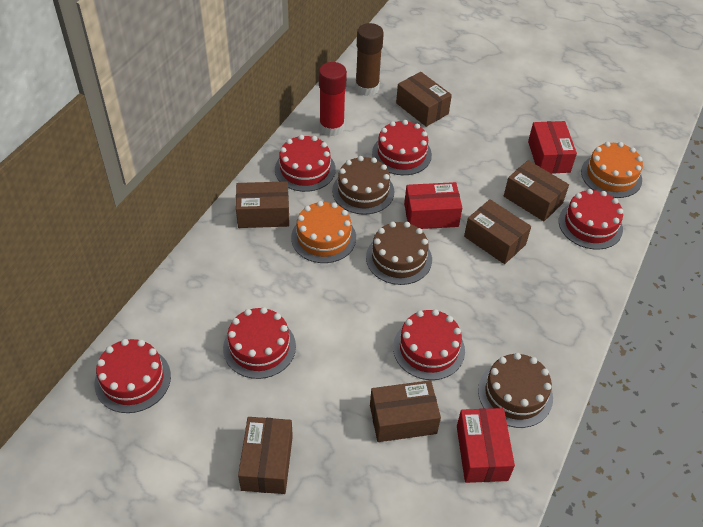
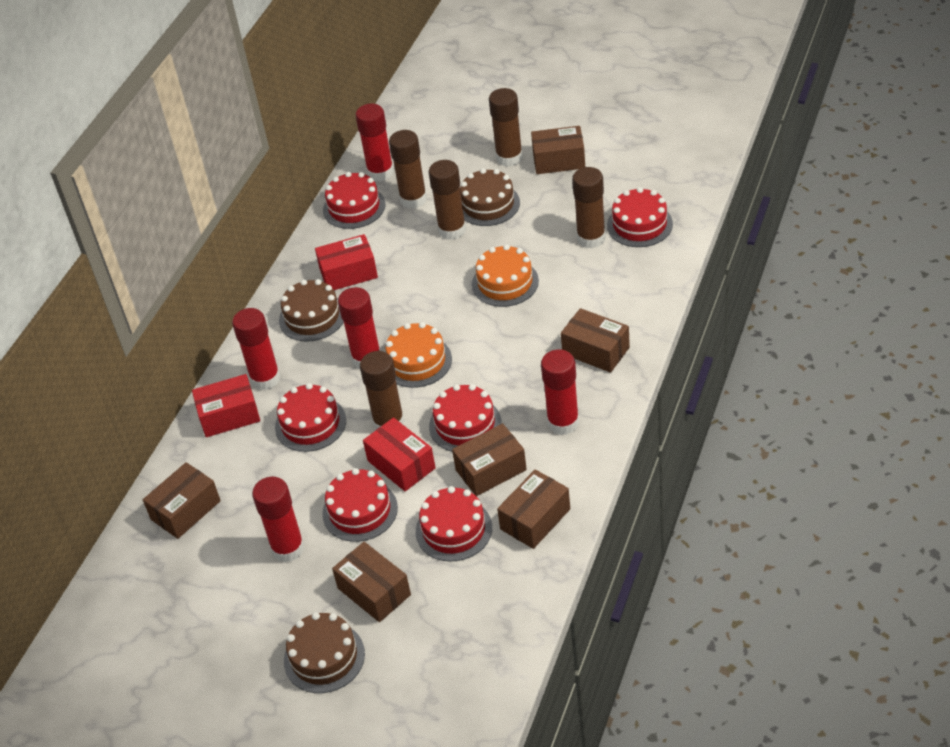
brown glue stick: 1 -> 5
red glue stick: 1 -> 5

